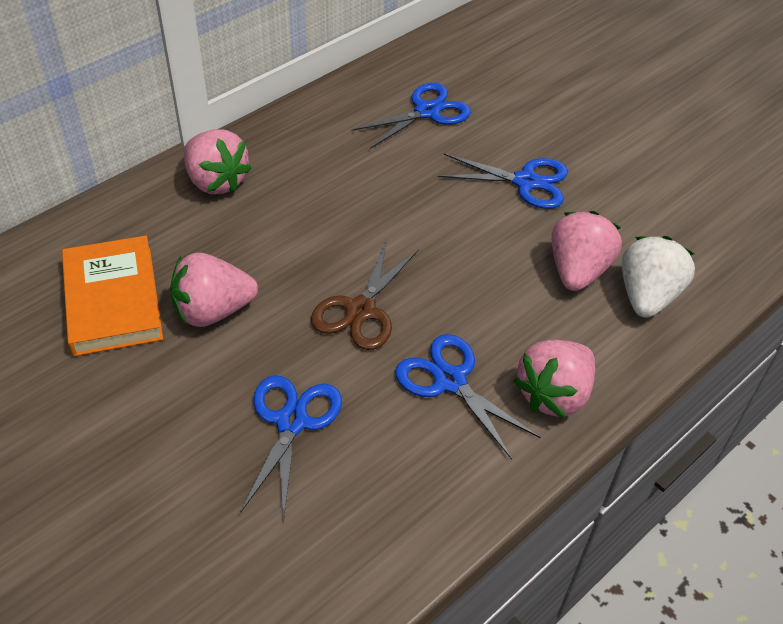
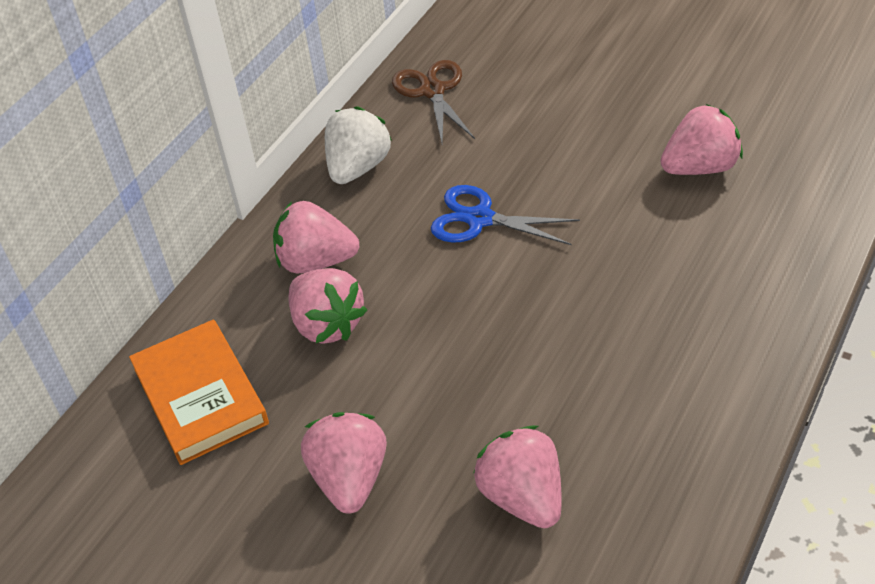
blue scissors: 4 -> 1
pink strawberry: 4 -> 5

